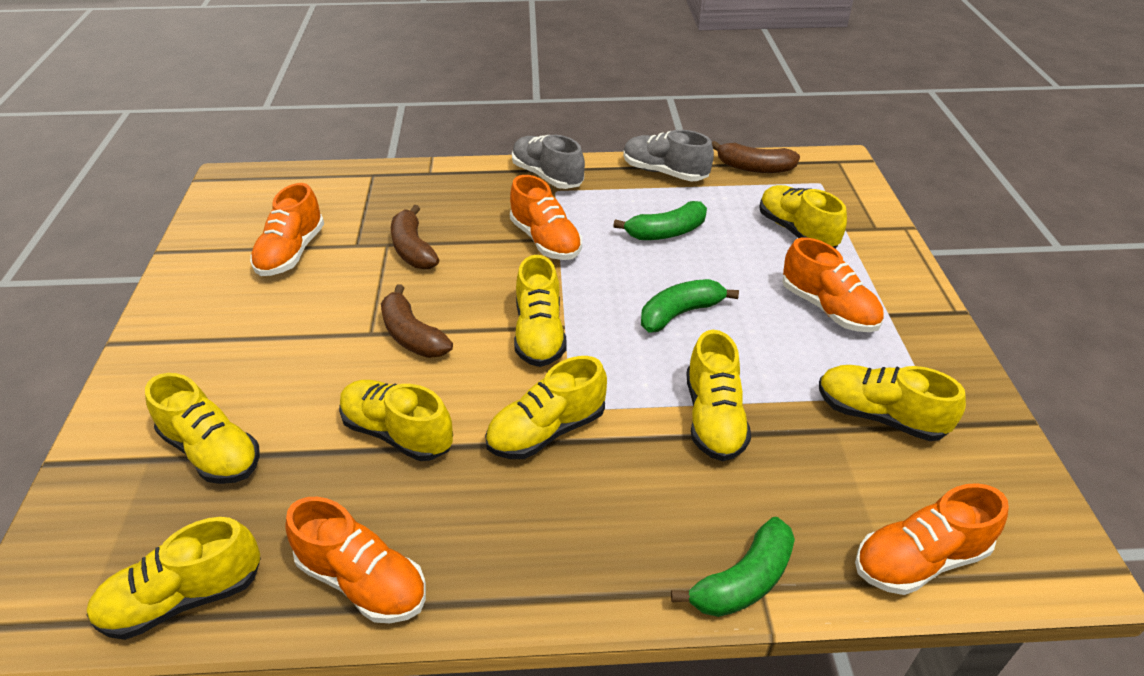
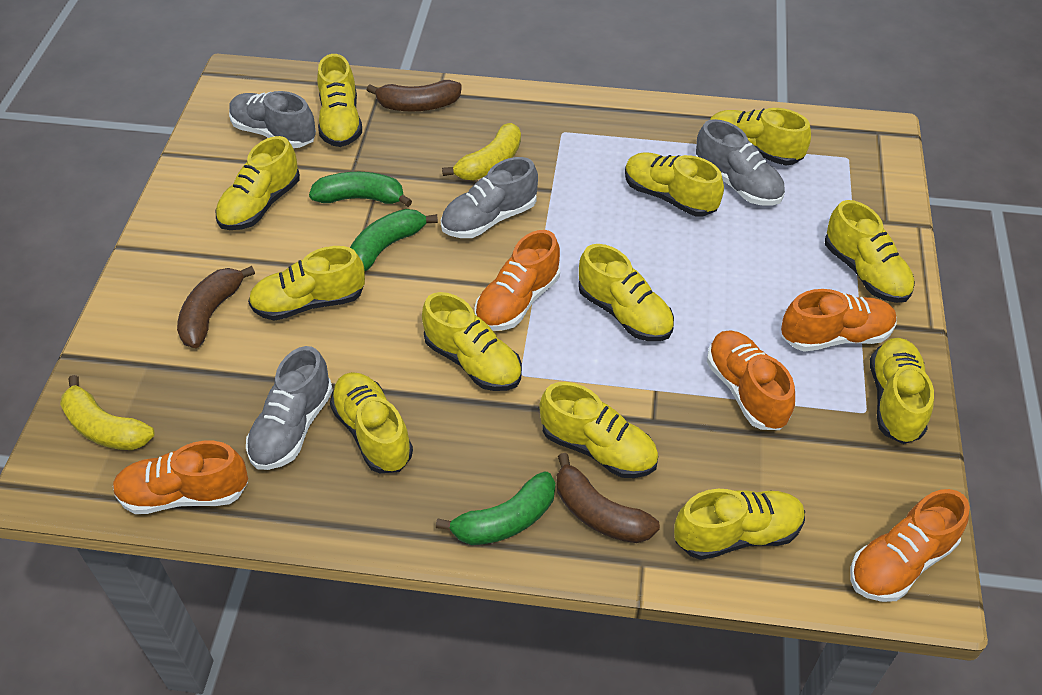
grey shoe: 2 -> 4
yellow banana: 0 -> 2
yellow shoe: 8 -> 12

